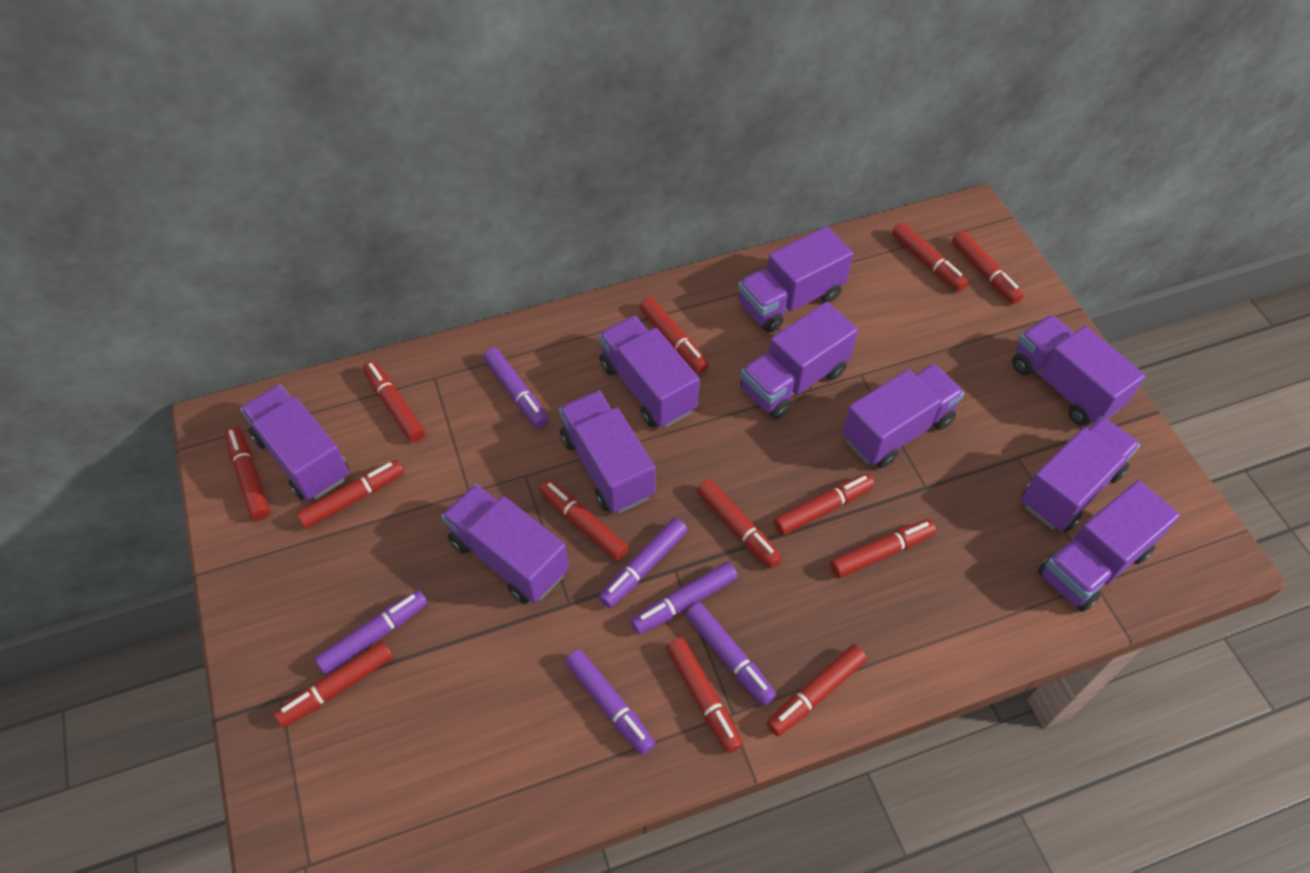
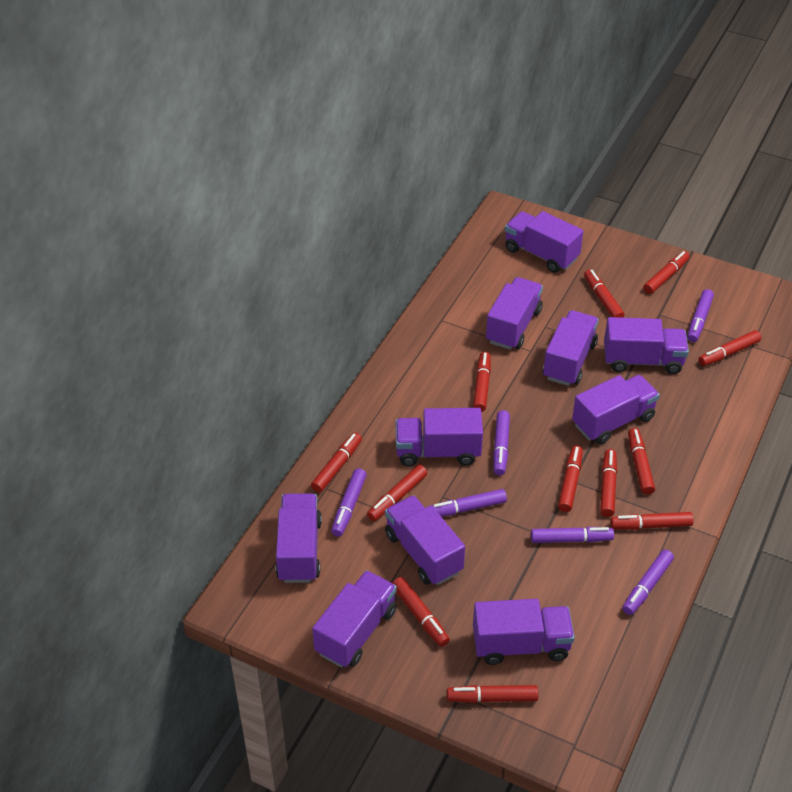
red marker: 13 -> 12

